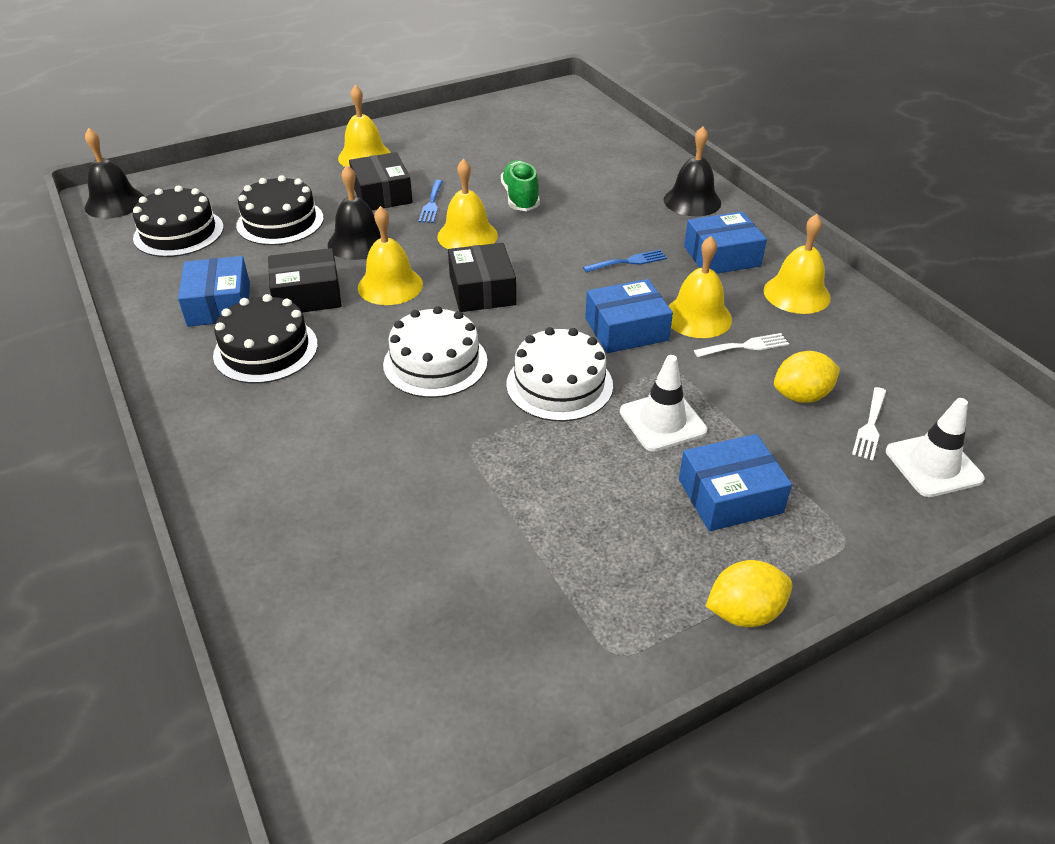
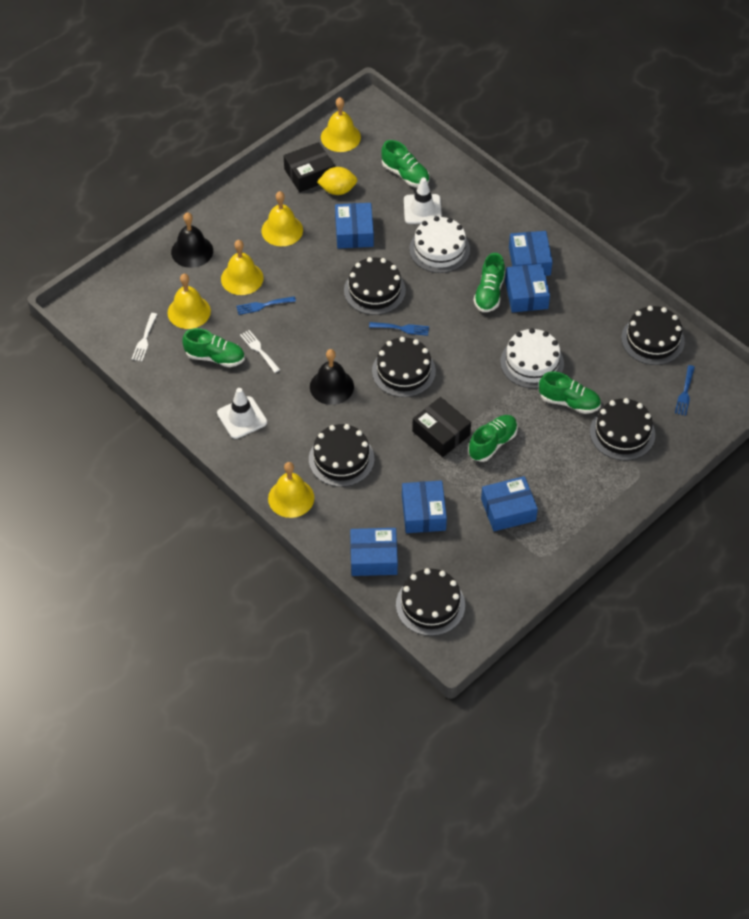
black bell: 3 -> 2
black box: 3 -> 2
black cake: 3 -> 6
blue box: 4 -> 6
blue fork: 2 -> 3
green shoe: 1 -> 5
yellow lemon: 2 -> 1

